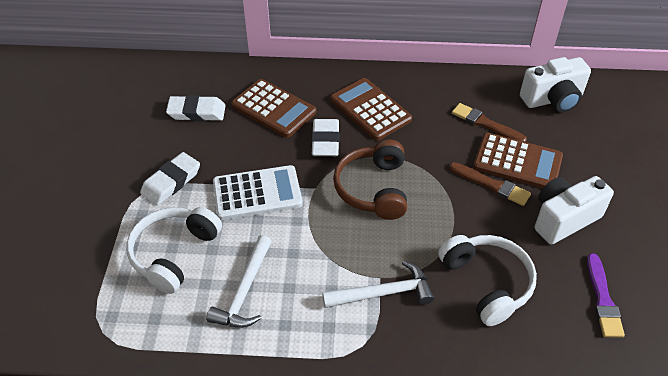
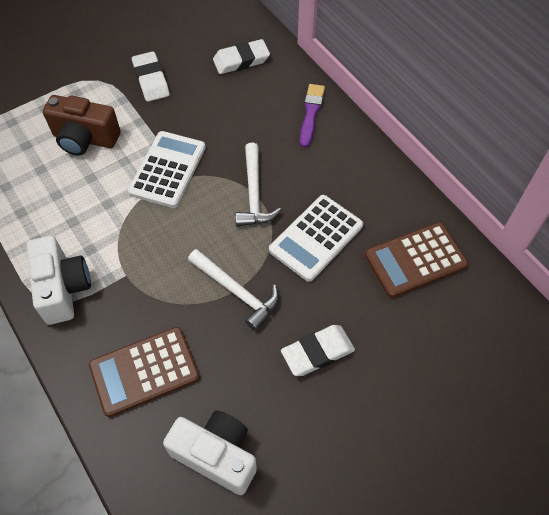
brown brush: 2 -> 0
brown calculator: 3 -> 2
brown camera: 0 -> 1
brown headphones: 1 -> 0
white calculator: 1 -> 2
white headphones: 2 -> 0

